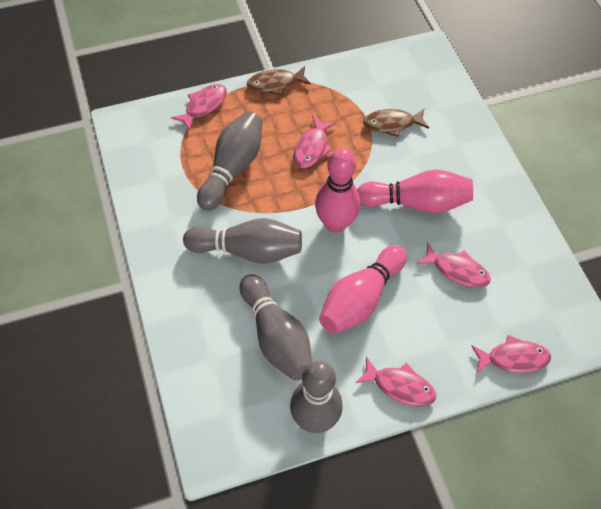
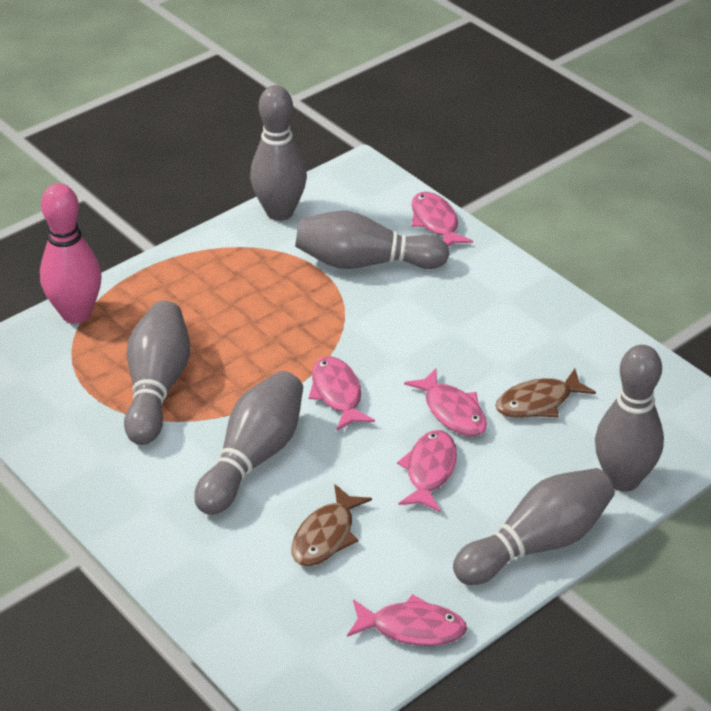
grey bowling pin: 4 -> 6
pink bowling pin: 3 -> 1

